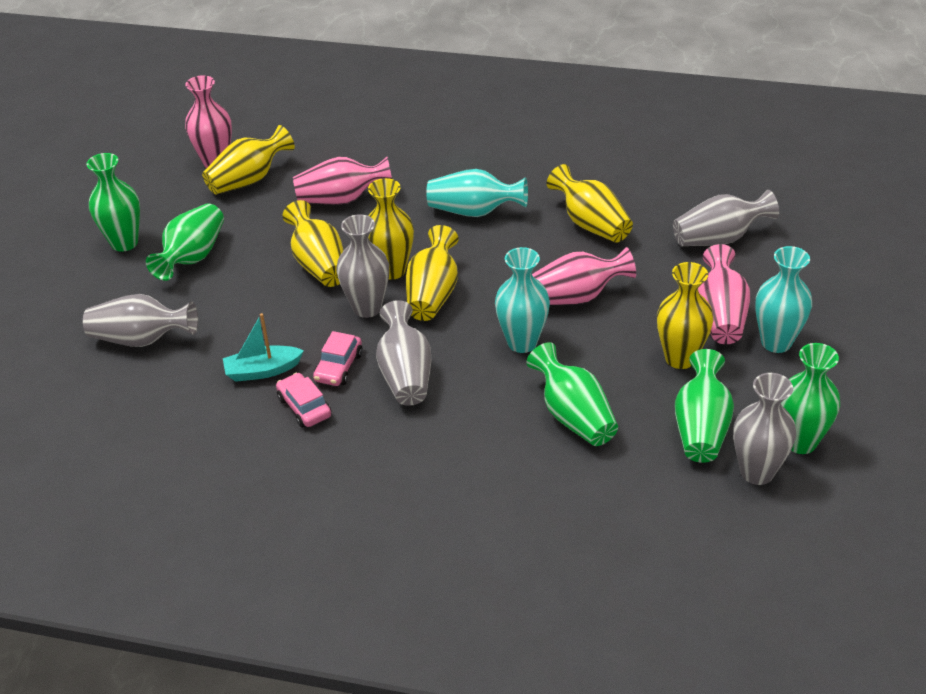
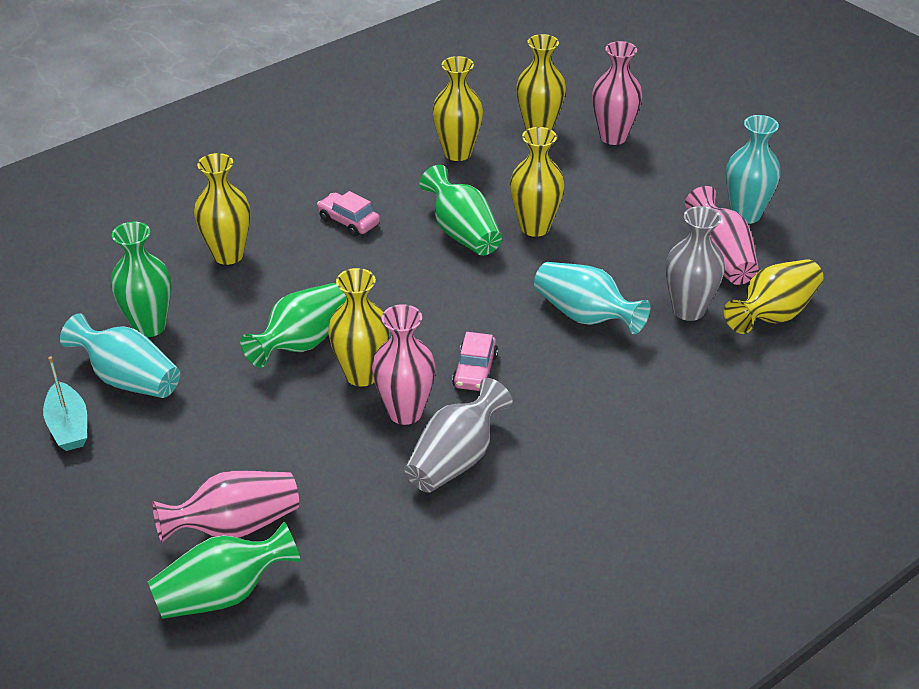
green vase: 5 -> 4
grey vase: 5 -> 2

